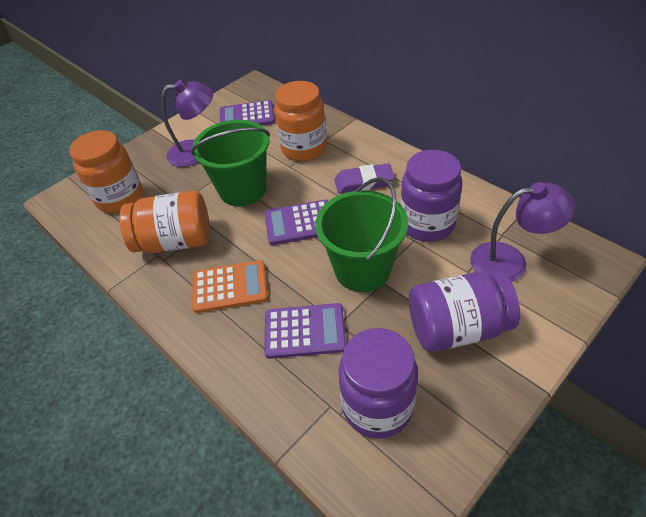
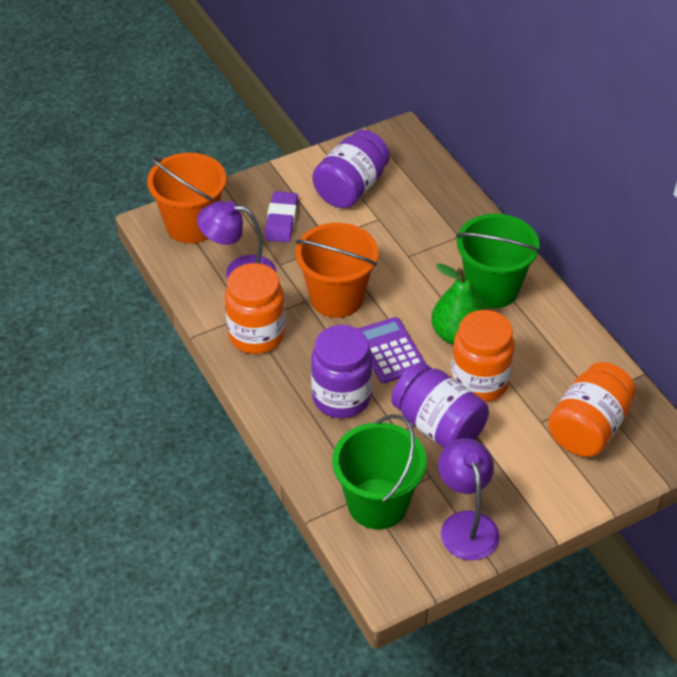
green pear: 0 -> 1
orange bucket: 0 -> 2
orange calculator: 1 -> 0
purple calculator: 3 -> 1

